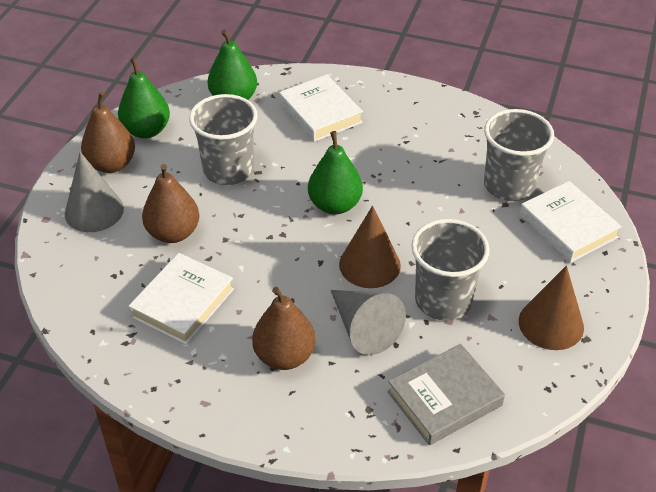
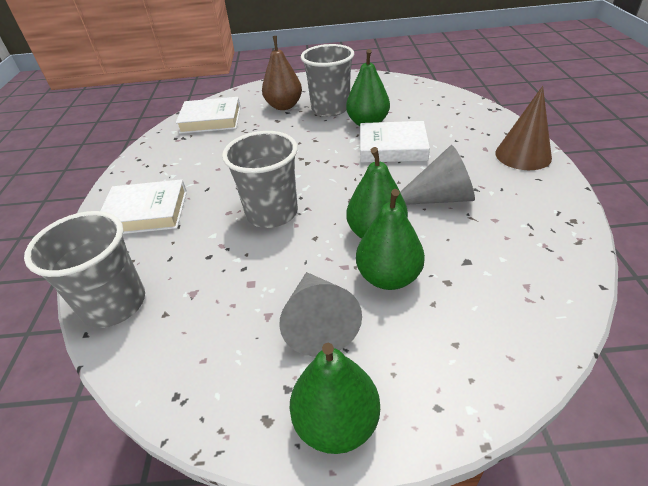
brown cone: 2 -> 1
brown pear: 3 -> 1
green pear: 3 -> 4
grey book: 1 -> 0

